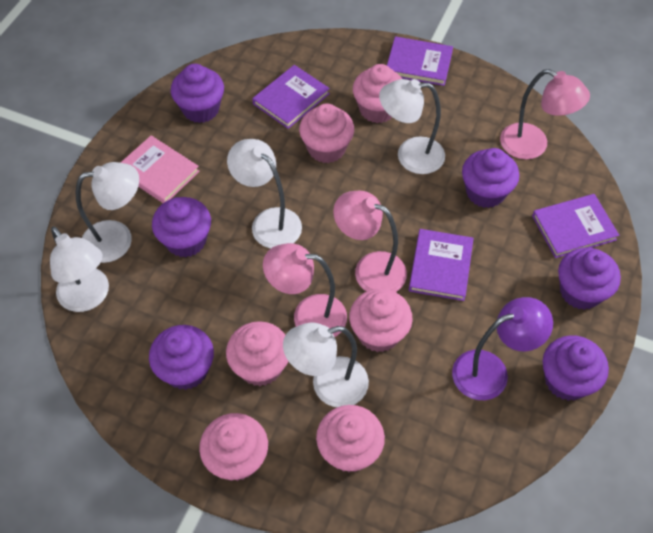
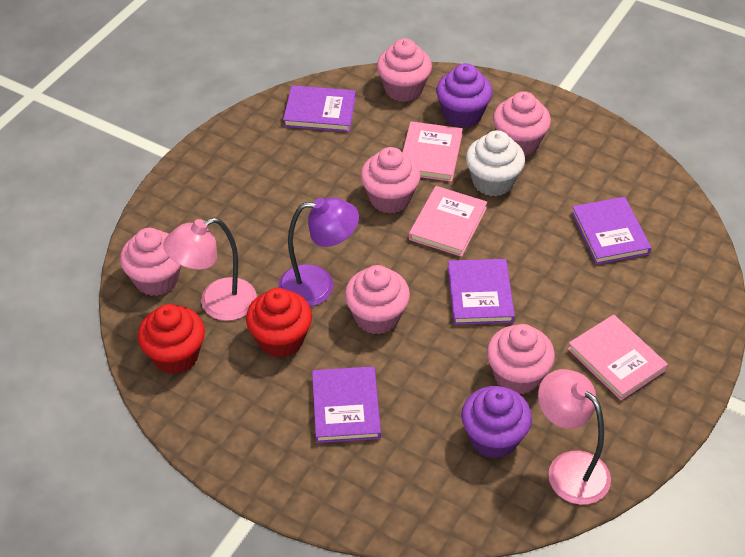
pink book: 1 -> 3
pink lamp: 3 -> 2
purple cupcake: 6 -> 2
red cupcake: 0 -> 2
white cupcake: 0 -> 1
white lamp: 5 -> 0

